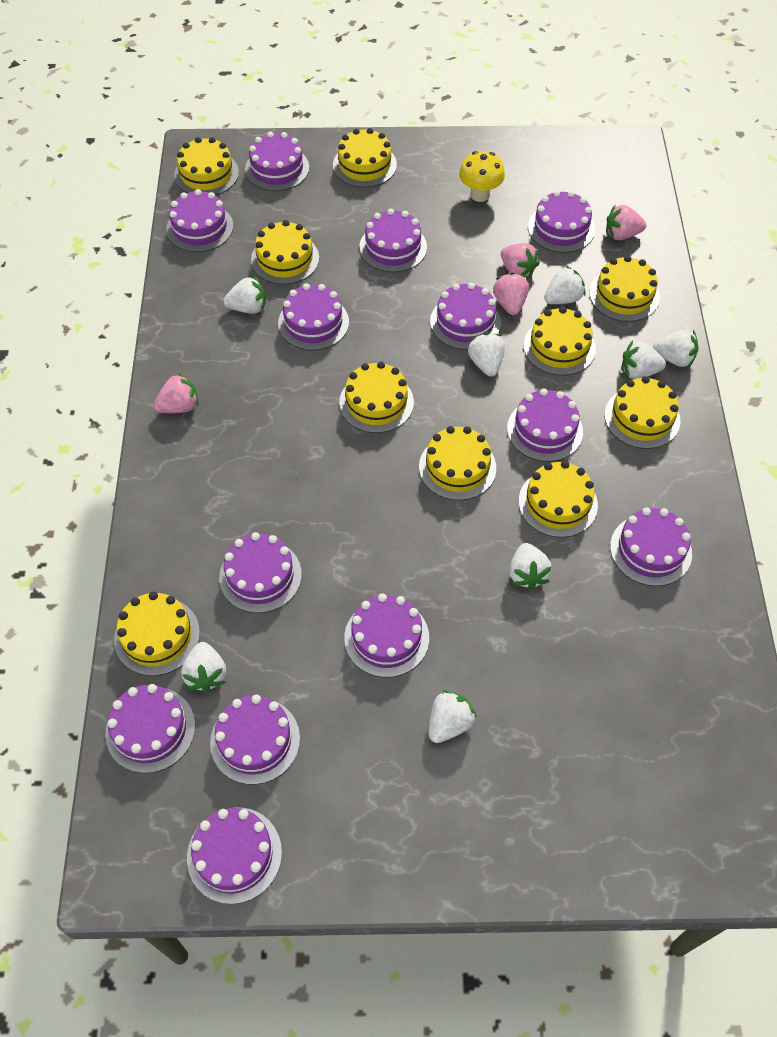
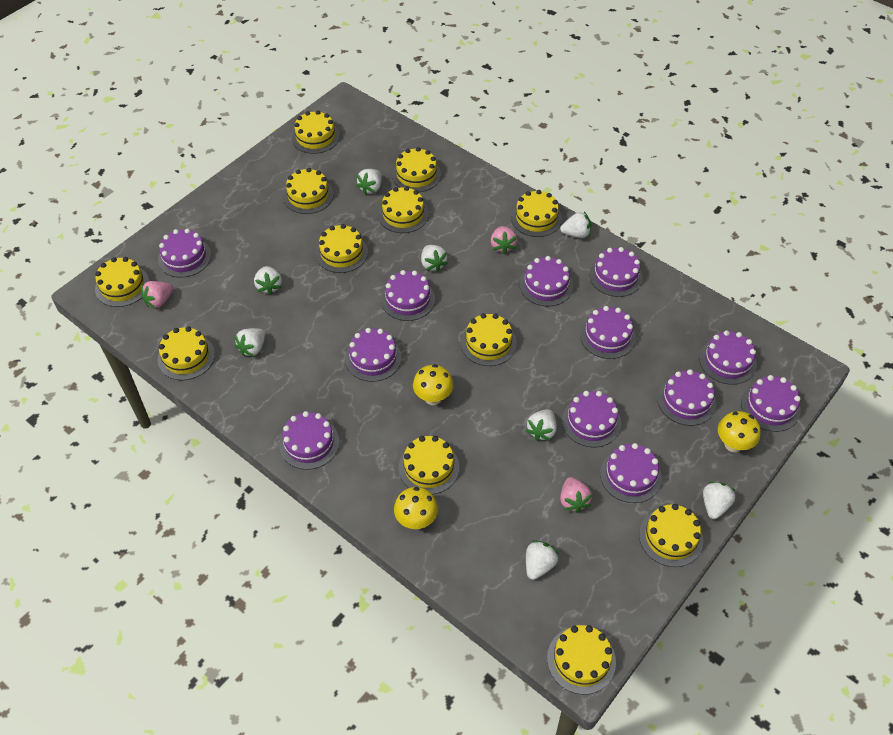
pink strawberry: 4 -> 3
purple cake: 13 -> 12
yellow cake: 10 -> 12
yellow mushroom: 1 -> 3

